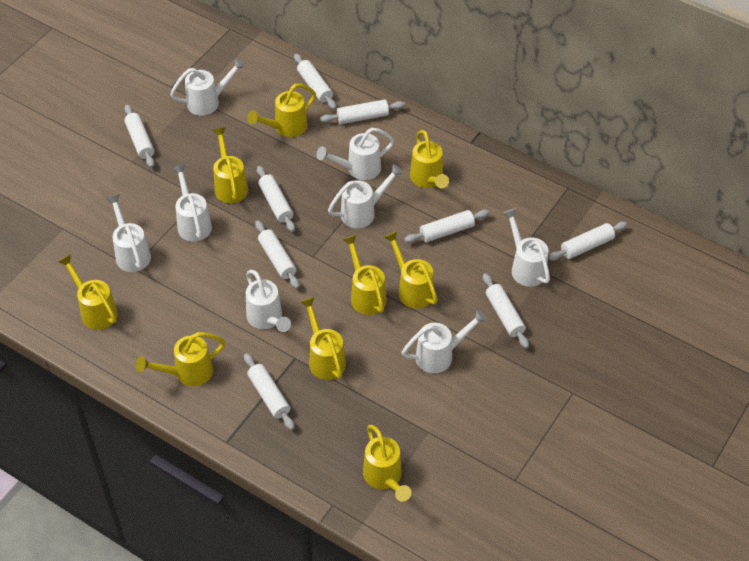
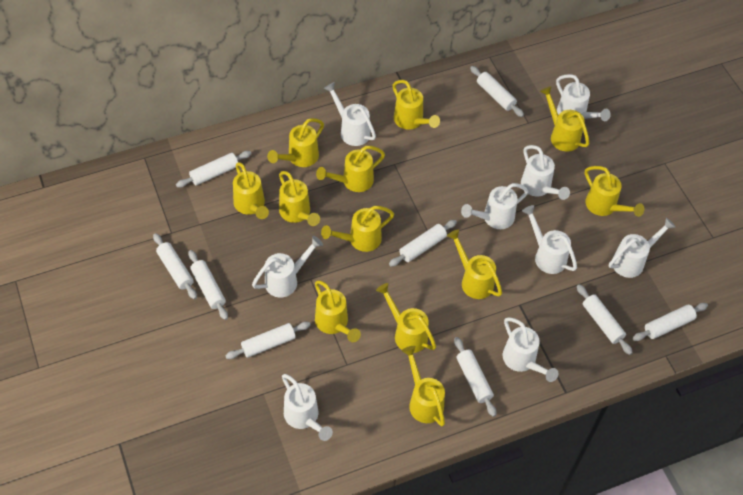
white watering can: 8 -> 9
yellow watering can: 9 -> 12

